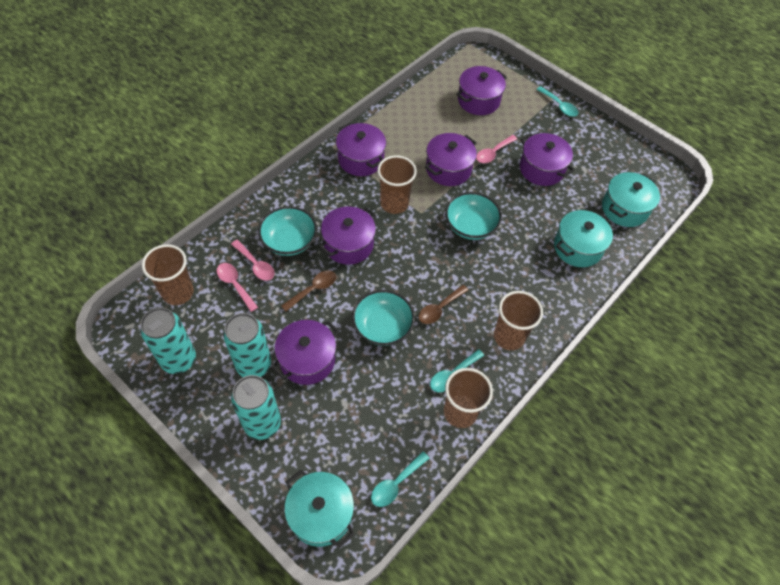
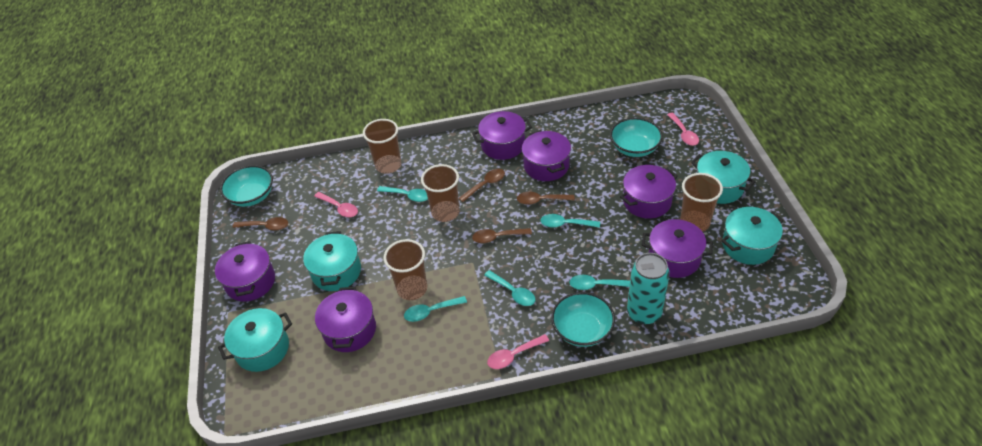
brown spoon: 2 -> 4
turquoise can: 3 -> 1
turquoise pot: 3 -> 4
turquoise spoon: 3 -> 5

